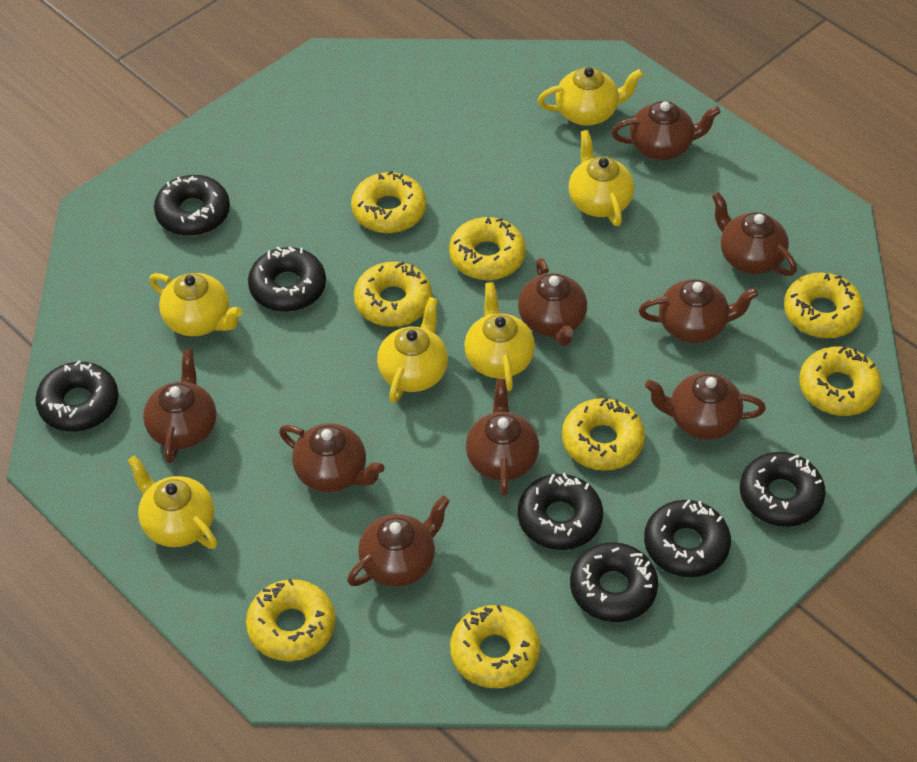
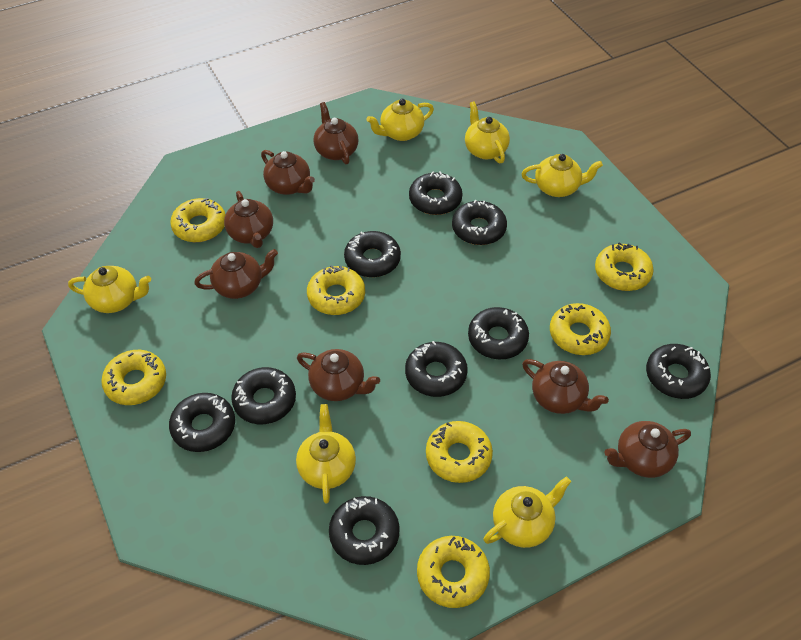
black donut: 7 -> 9
brown teapot: 9 -> 7
yellow donut: 8 -> 7

